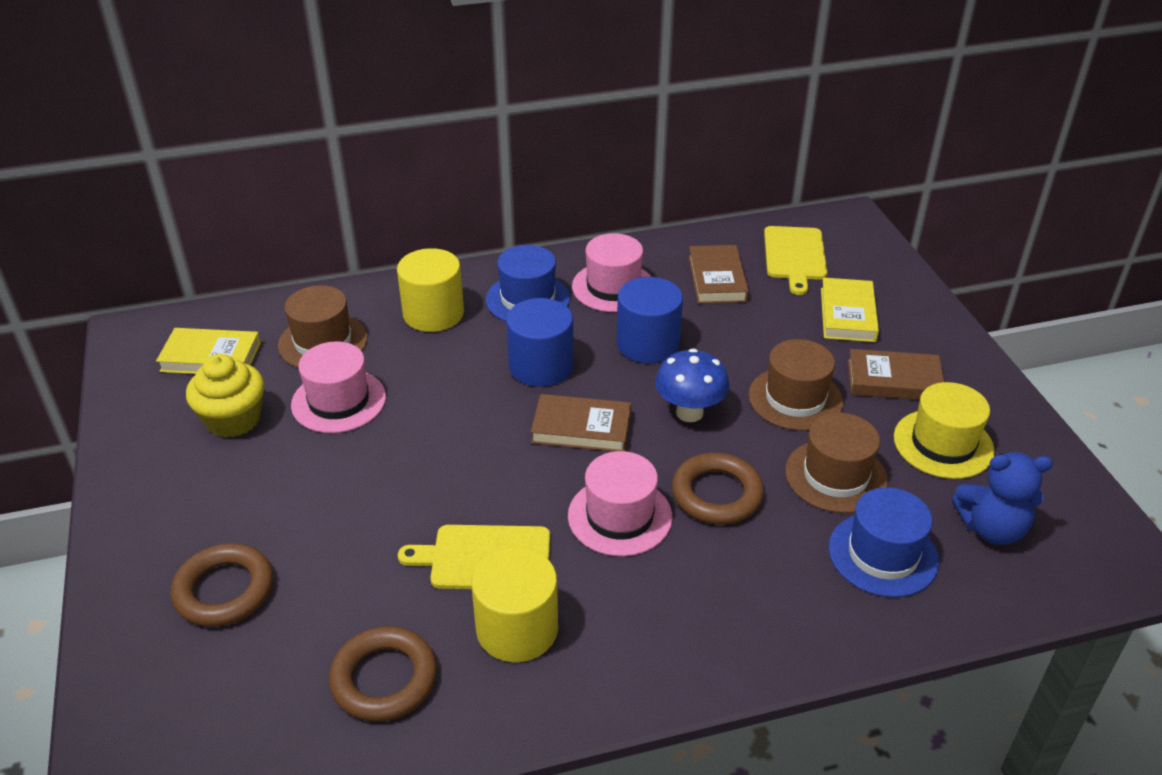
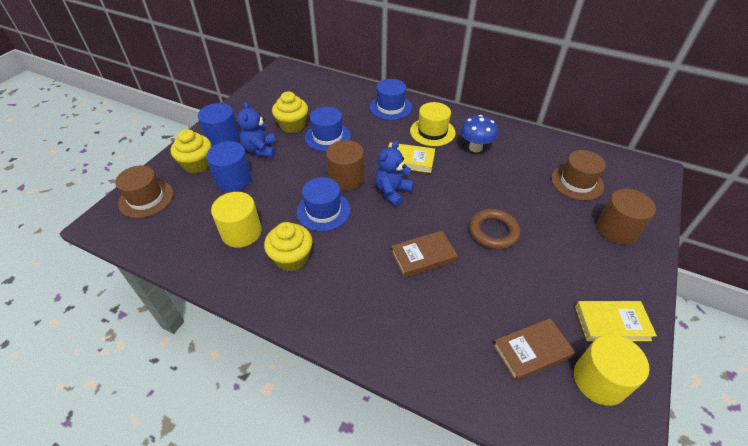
blue hat: 2 -> 3
blue teddy bear: 1 -> 2
brown book: 3 -> 2
brown cylinder: 0 -> 2
brown hat: 3 -> 2
brown ring: 3 -> 1
pink hat: 3 -> 0
yellow cupcake: 1 -> 3
yellow cutting board: 2 -> 0

